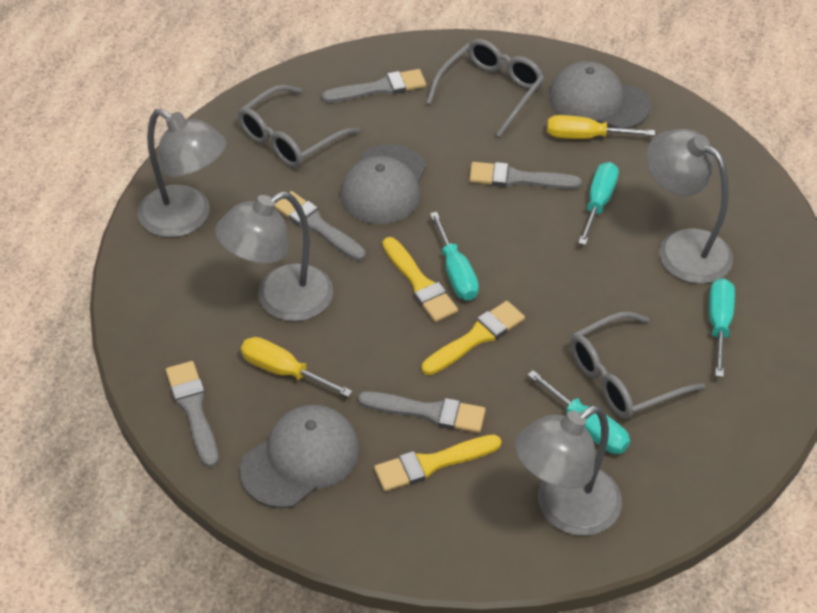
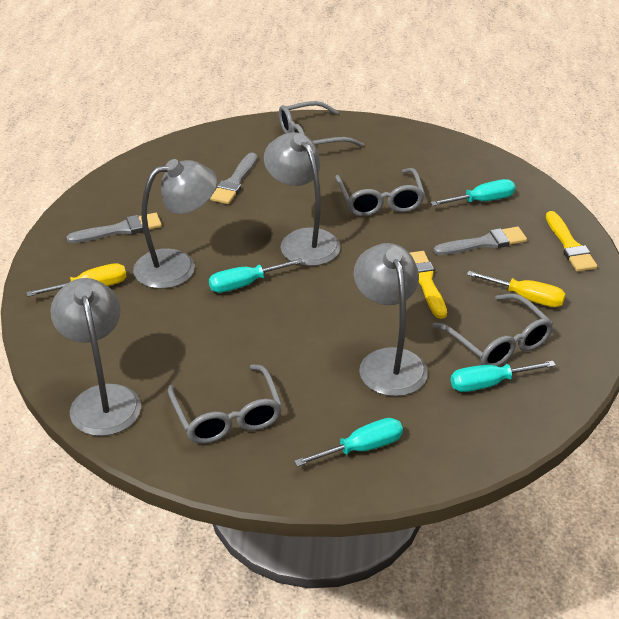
grey brush: 5 -> 3
grey cap: 3 -> 0
grey glasses: 3 -> 4
yellow brush: 3 -> 2

